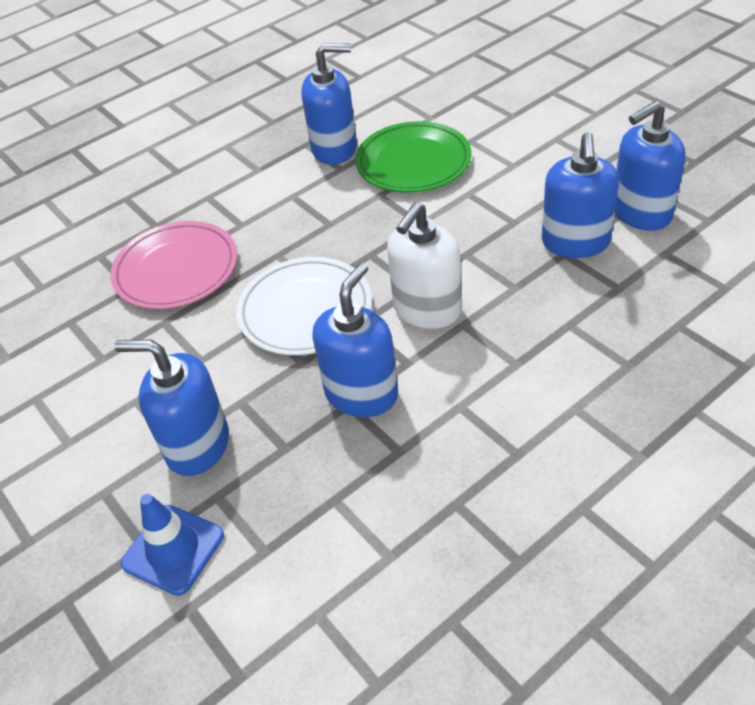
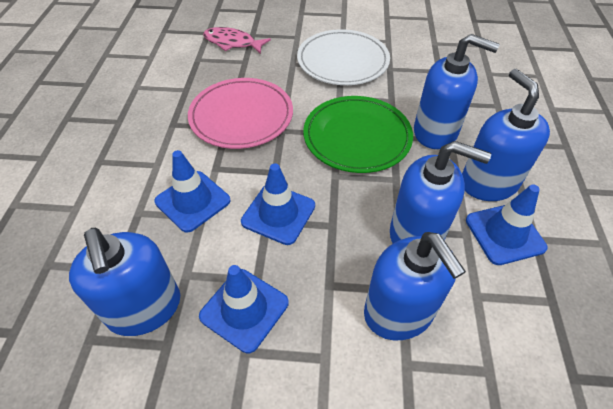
blue traffic cone: 1 -> 4
pink fish: 0 -> 1
white soap dispenser: 1 -> 0

